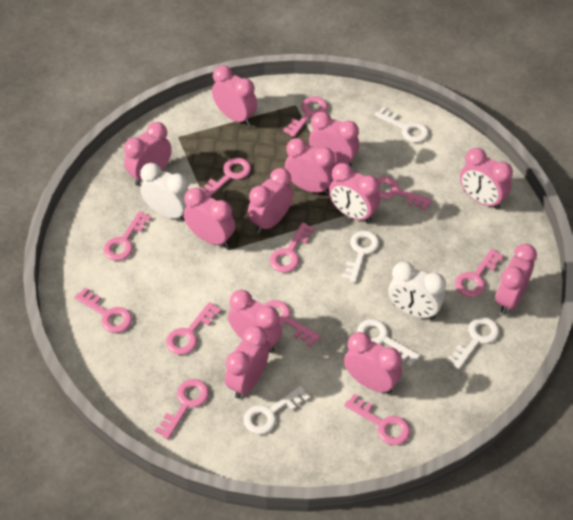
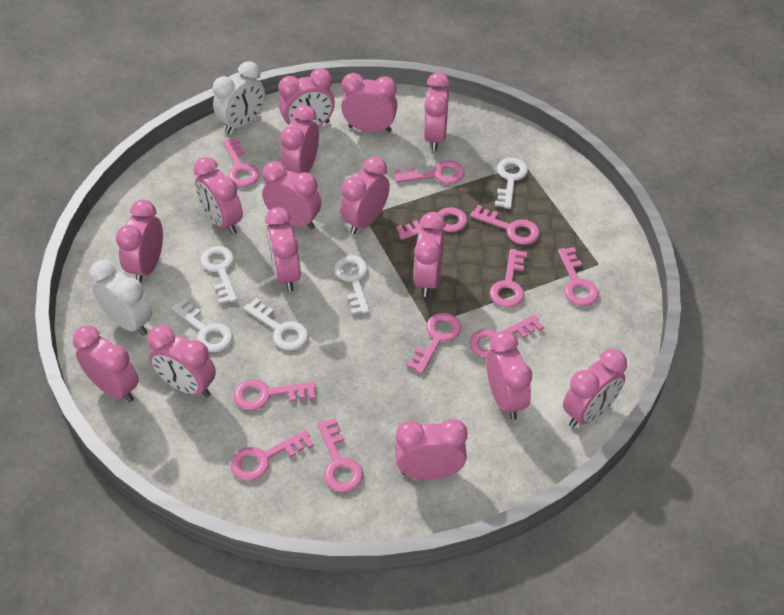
pink clock: 12 -> 15

